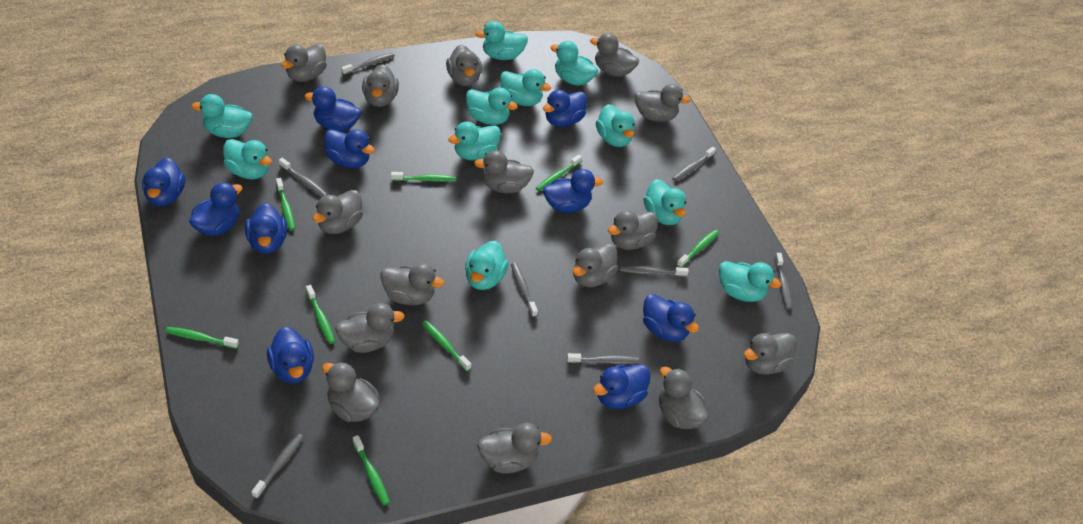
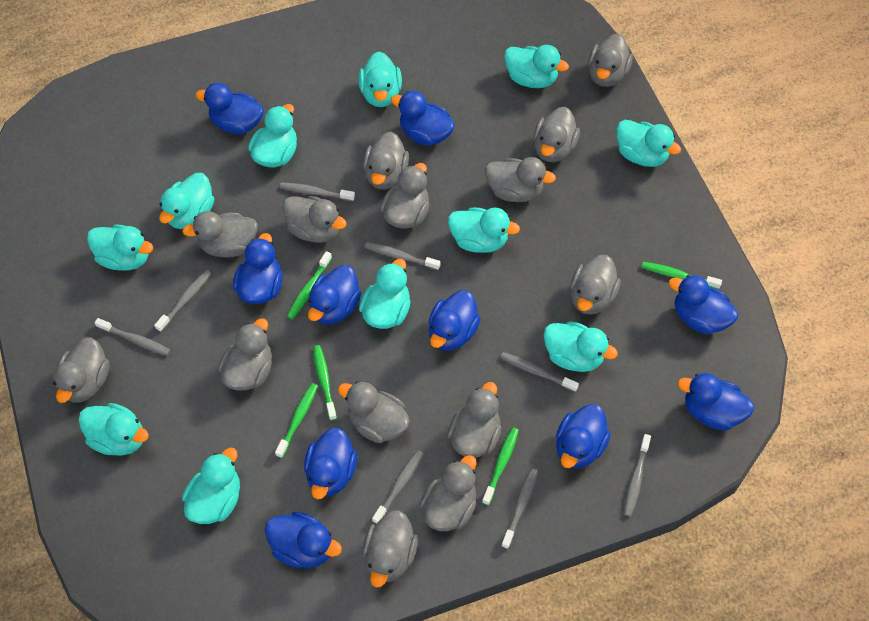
green toothbrush: 8 -> 5
grey duck: 15 -> 14

